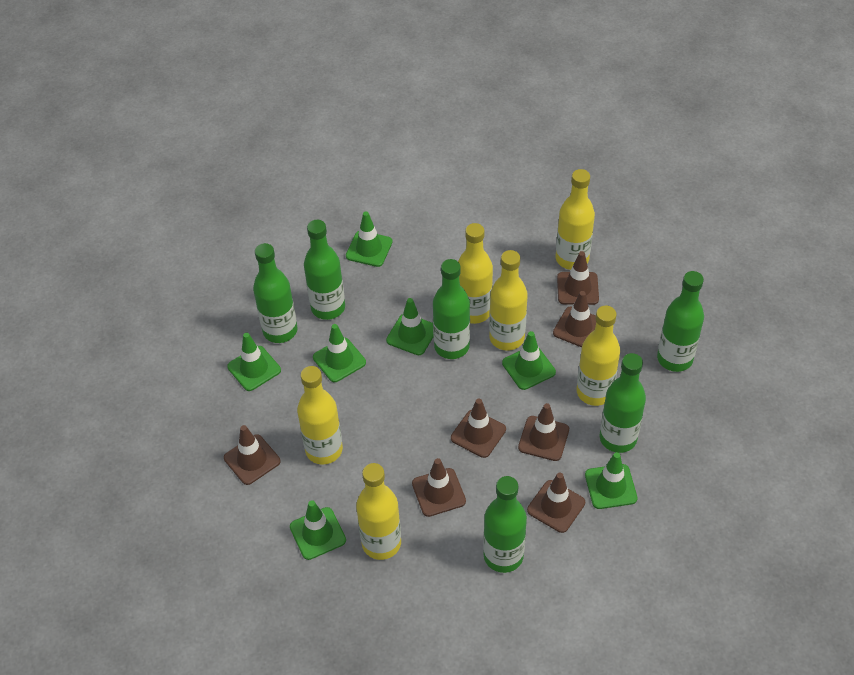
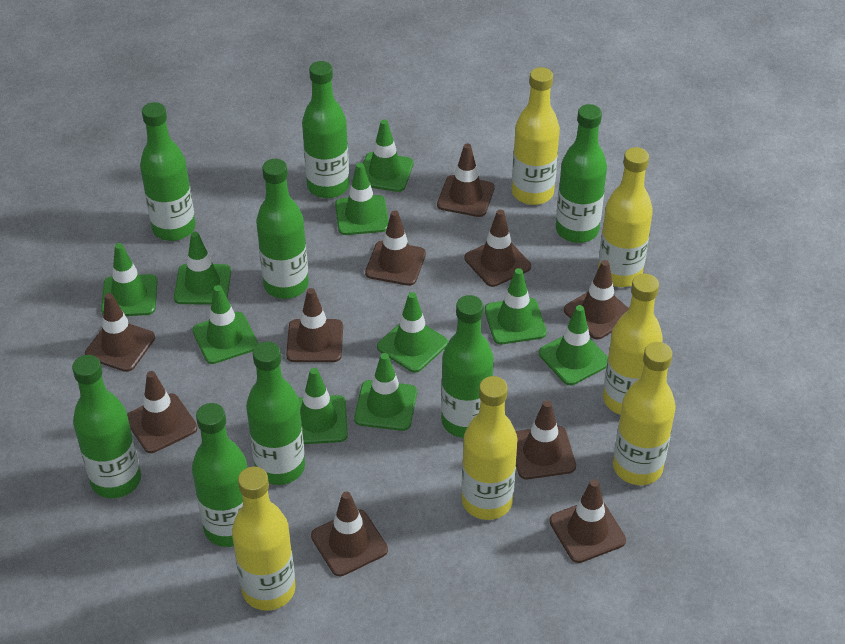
brown traffic cone: 7 -> 10
green bottle: 6 -> 8
green traffic cone: 7 -> 10

